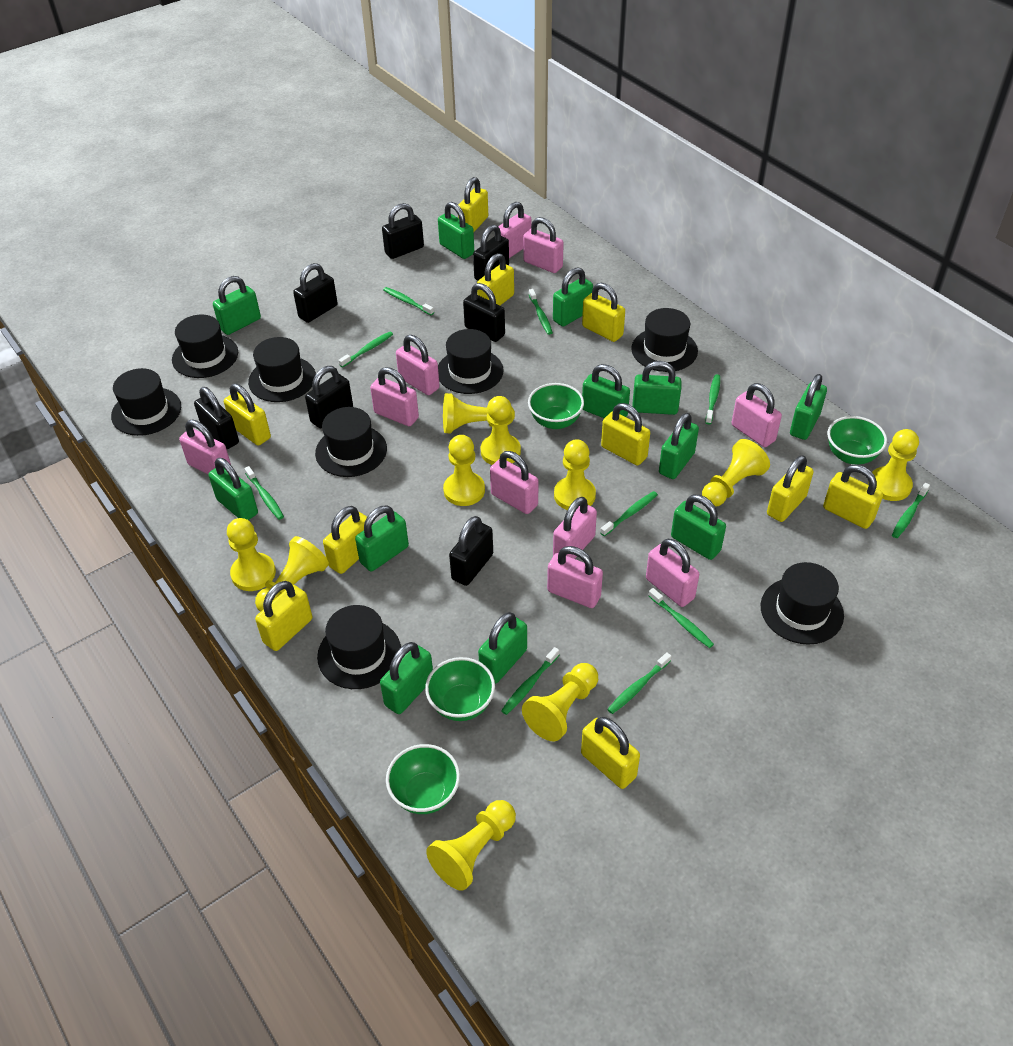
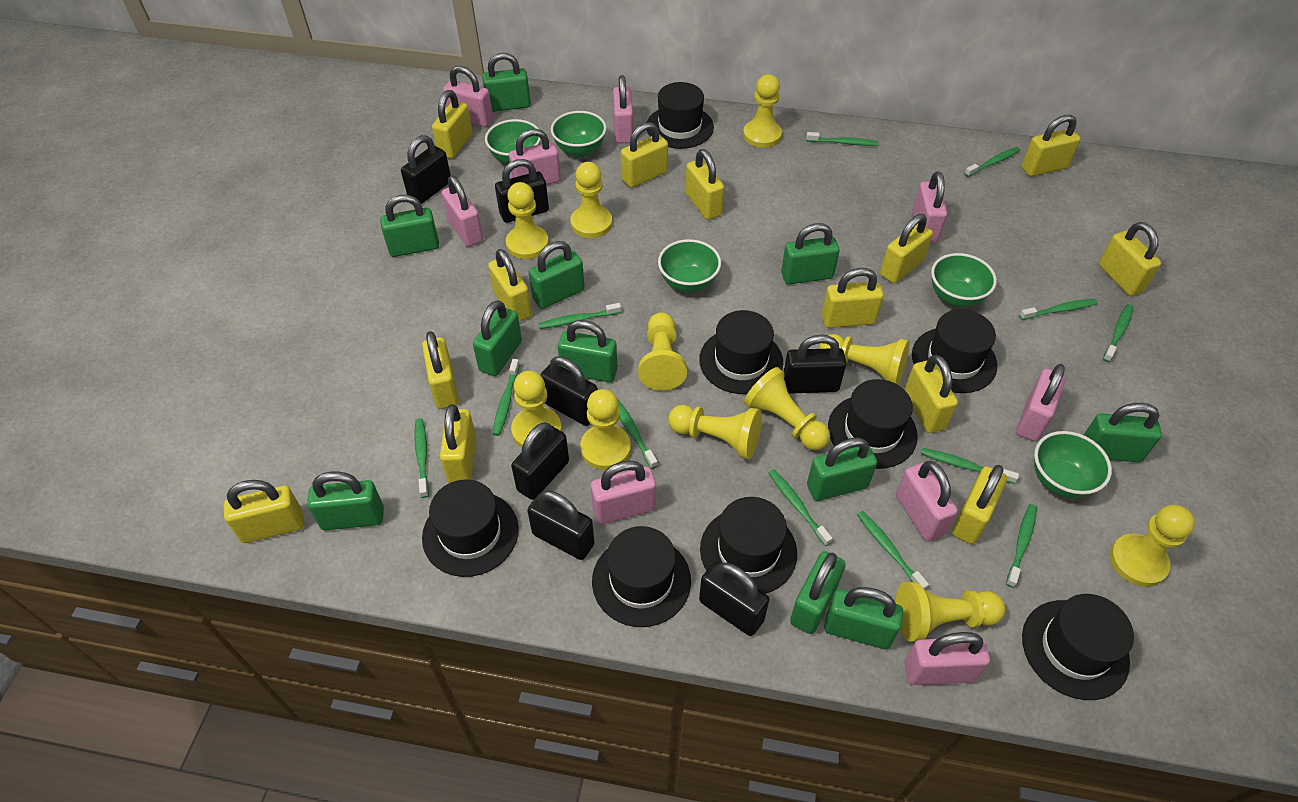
green bowl: 4 -> 5
green padlock: 12 -> 11
green toothbrush: 10 -> 12
pink padlock: 10 -> 9
yellow padlock: 10 -> 13
yellow pawn: 10 -> 11

